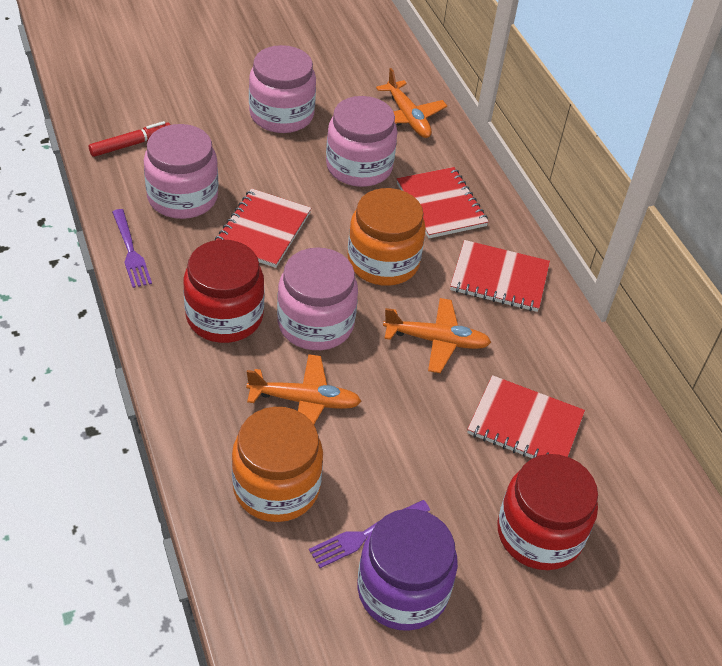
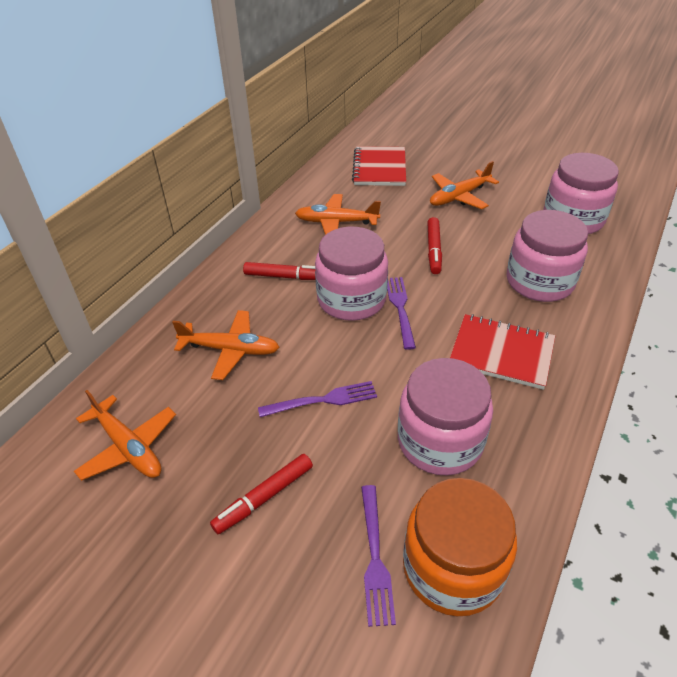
orange jar: 2 -> 1
orange plane: 3 -> 4
purple fork: 2 -> 3
purple jar: 1 -> 0
red jar: 2 -> 0
red marker: 1 -> 3
red notebook: 4 -> 2

